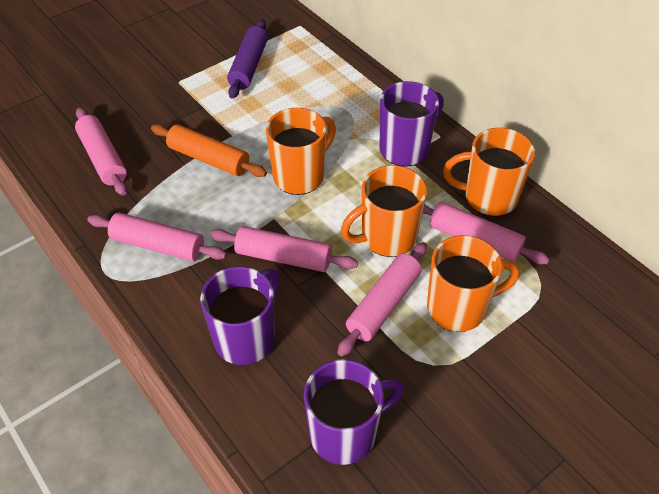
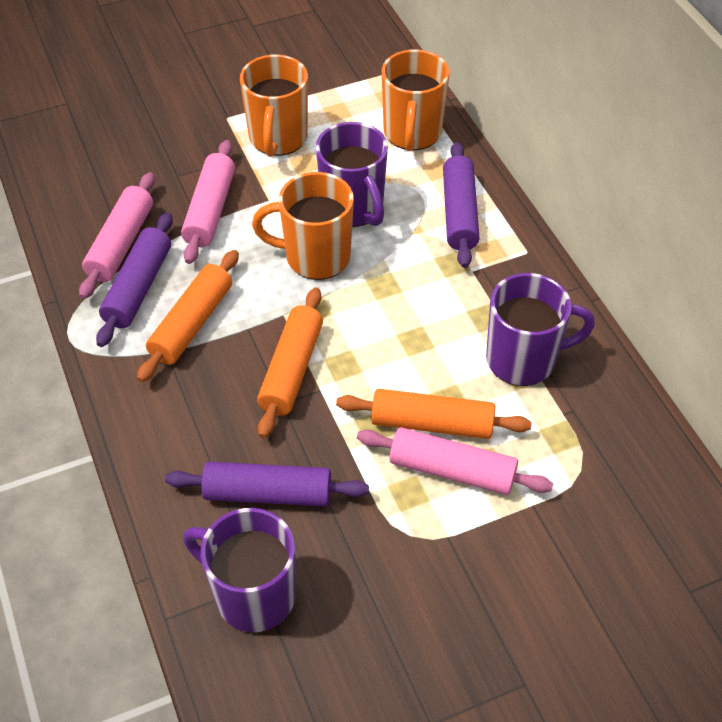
orange mug: 4 -> 3
orange rolling pin: 1 -> 3
pink rolling pin: 5 -> 3
purple rolling pin: 1 -> 3

